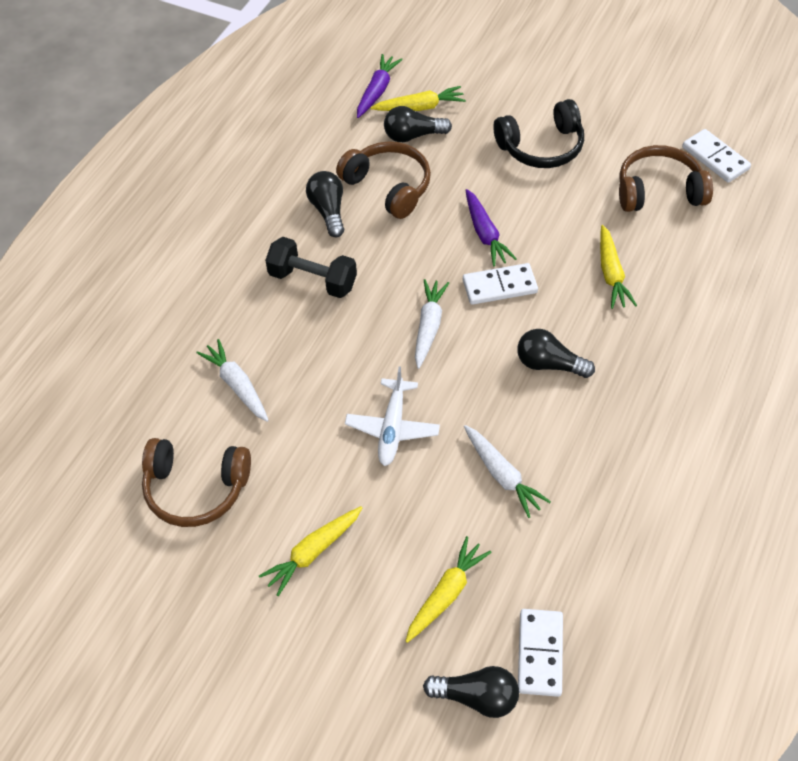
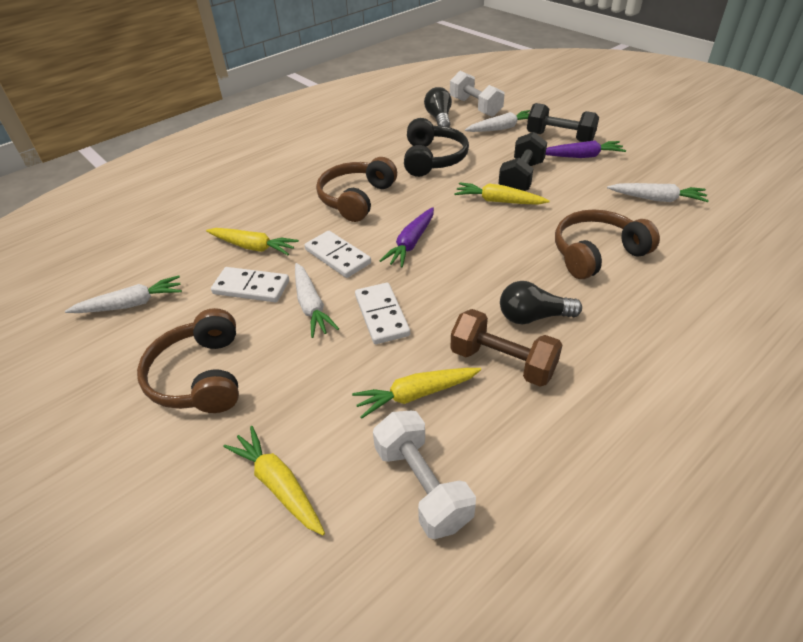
black dumbbell: 1 -> 2
black light bulb: 4 -> 2
brown dumbbell: 0 -> 1
white carrot: 3 -> 4
white dumbbell: 0 -> 2
white plane: 1 -> 0

